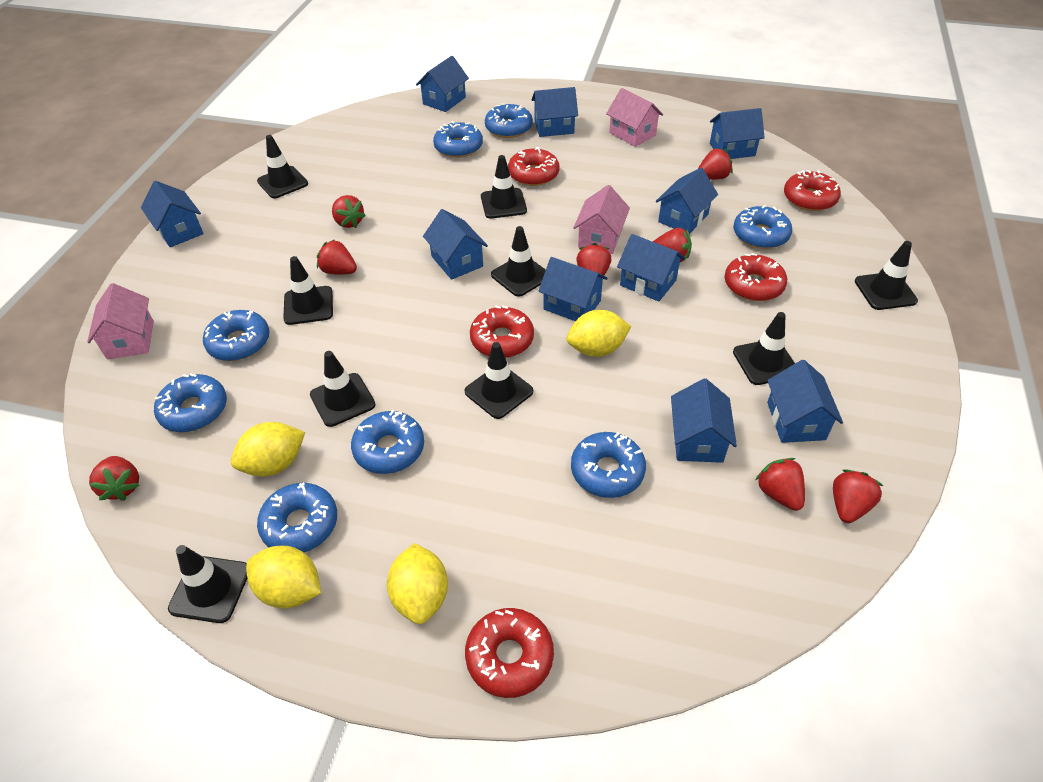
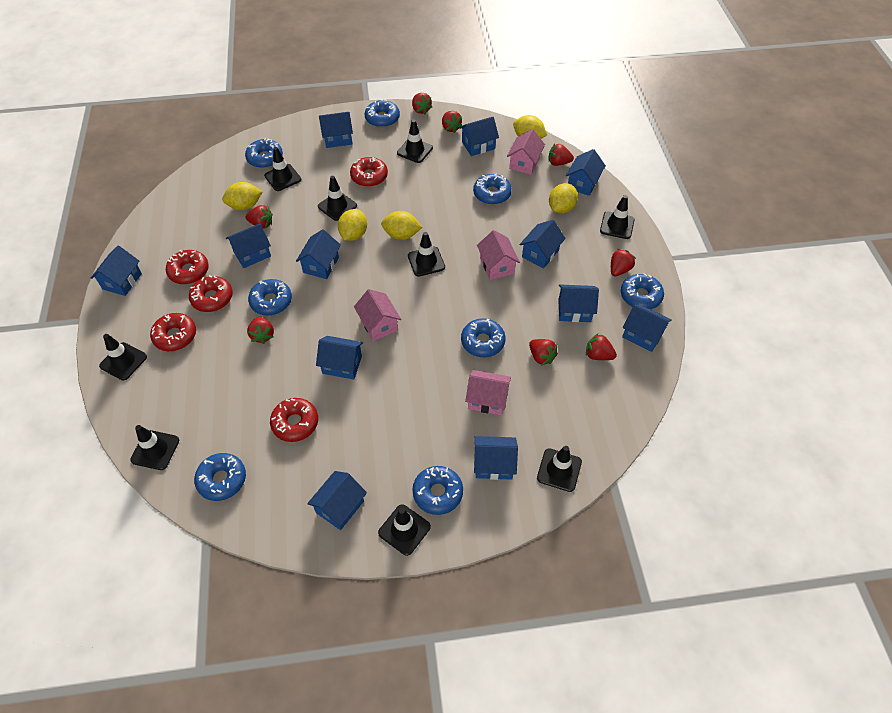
blue house: 10 -> 12
pink house: 3 -> 4
yellow lemon: 4 -> 5

